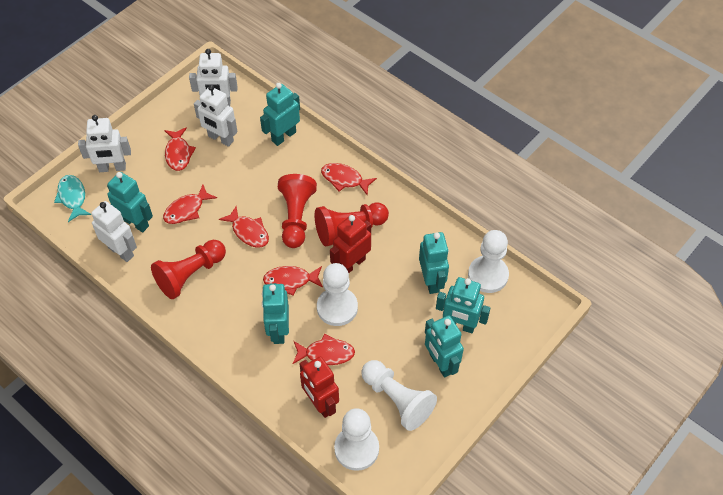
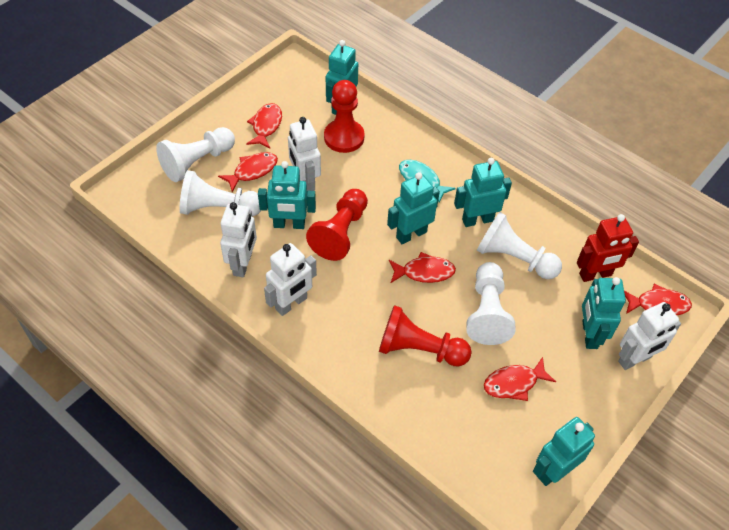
red fish: 6 -> 5
red robot: 2 -> 1

